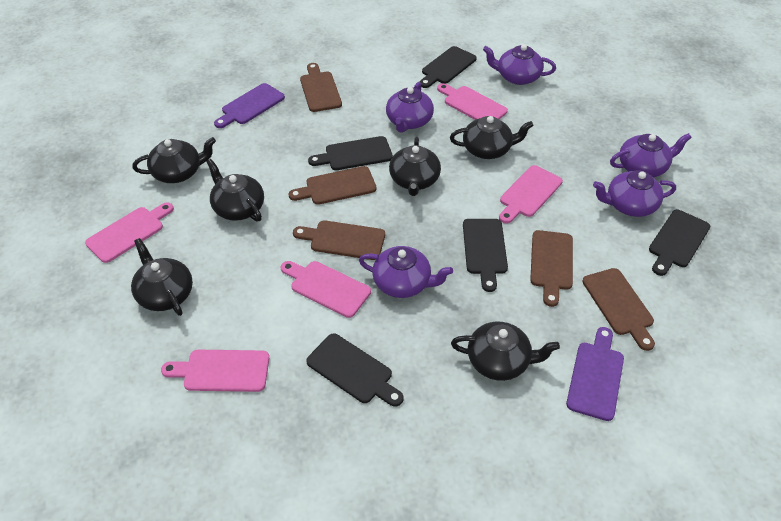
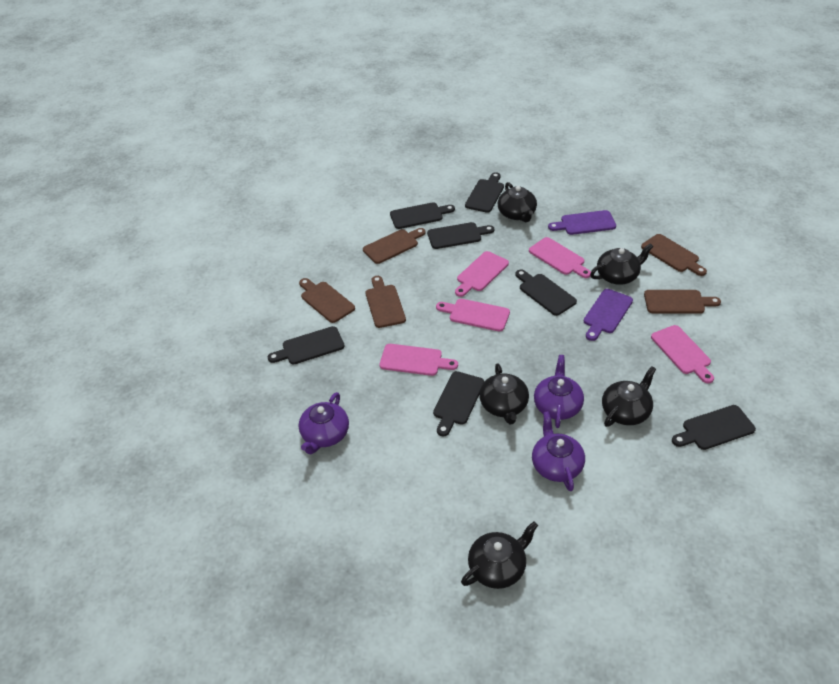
black cutting board: 5 -> 7
black teapot: 6 -> 5
purple teapot: 5 -> 3

